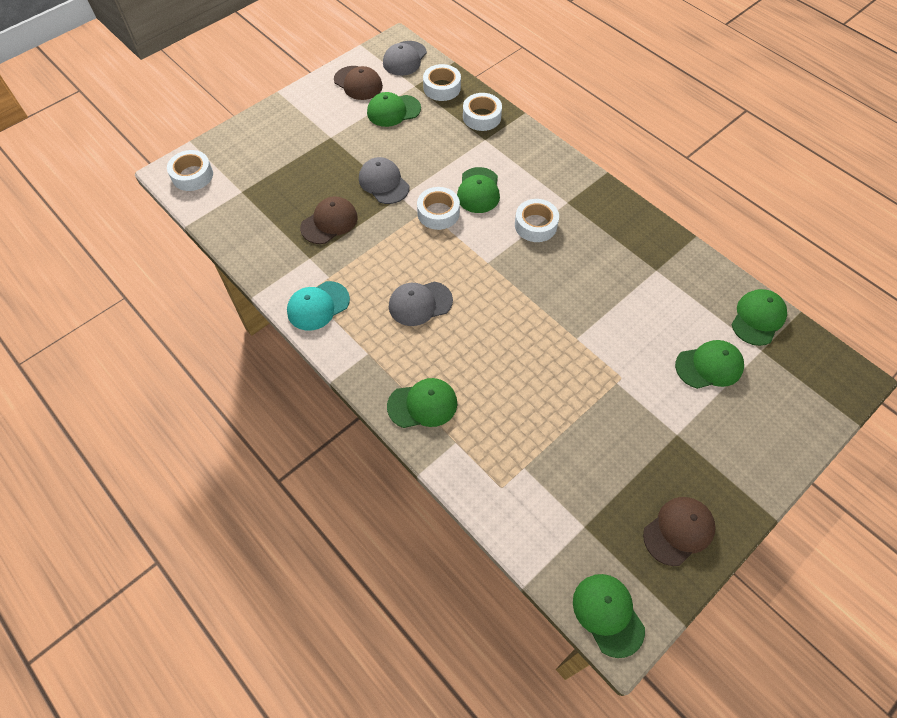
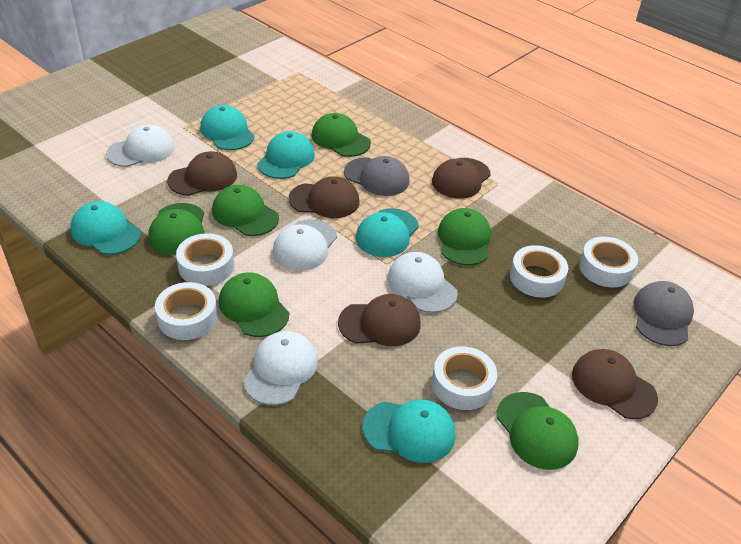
brown cap: 3 -> 5
grey cap: 3 -> 2
turquoise cap: 1 -> 5
white cap: 0 -> 4

